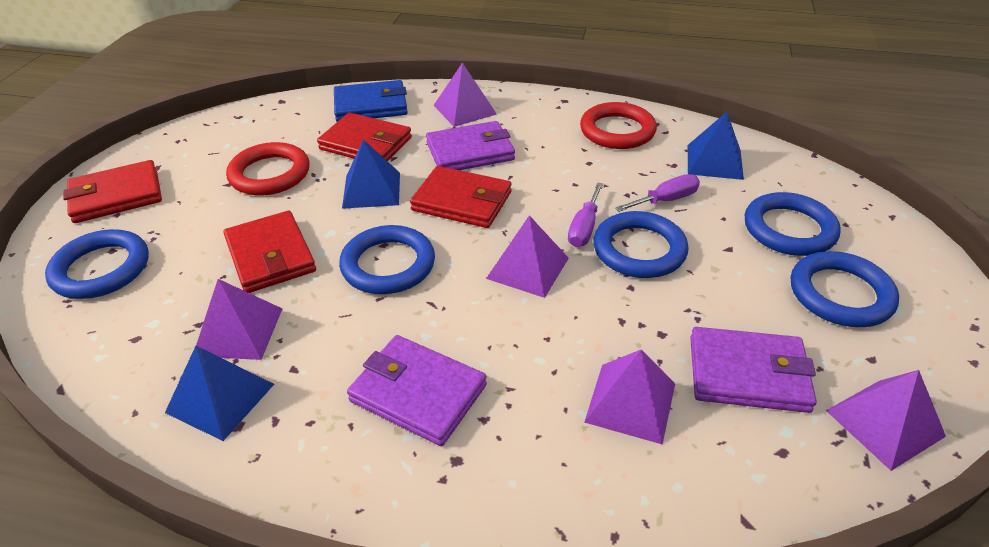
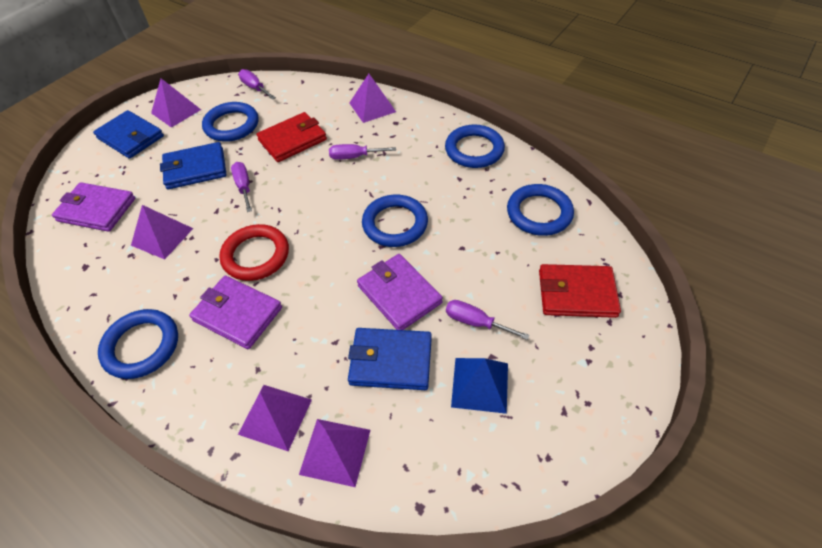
blue pyramid: 3 -> 1
blue wallet: 1 -> 3
purple screwdriver: 2 -> 4
red ring: 2 -> 1
red wallet: 4 -> 2

